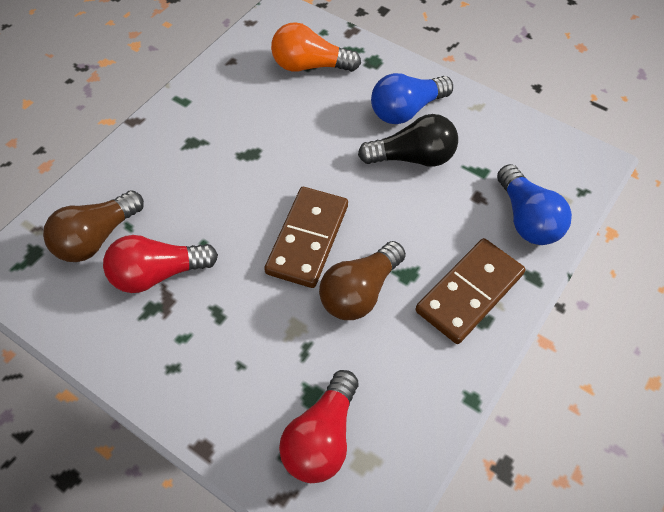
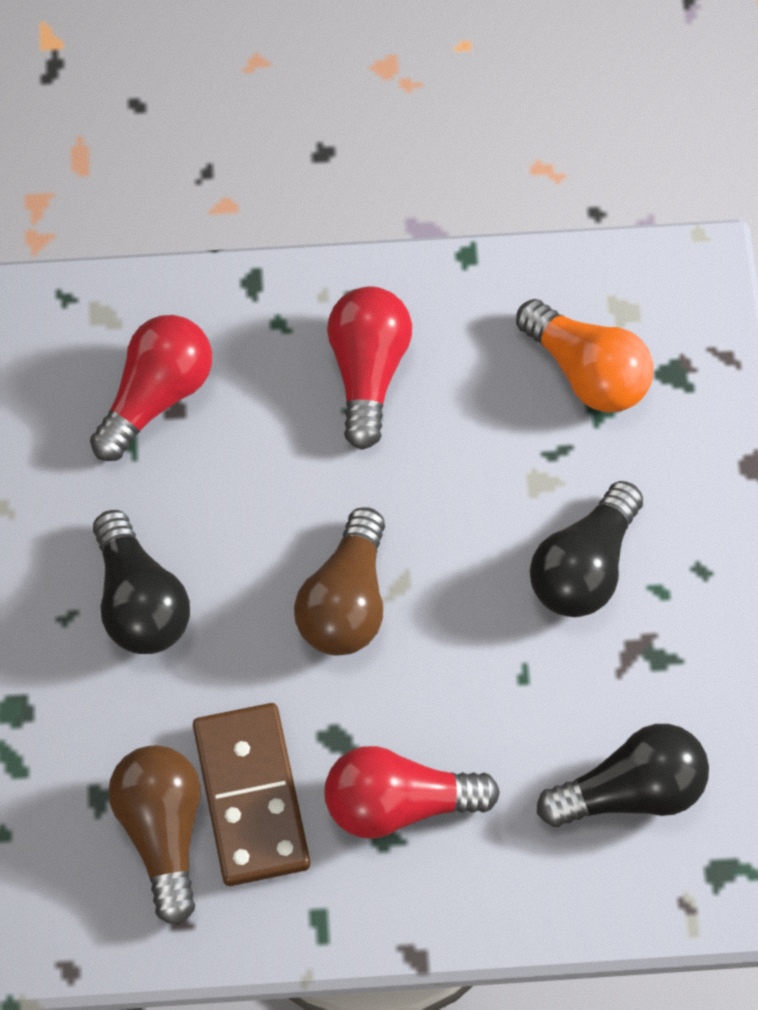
black light bulb: 1 -> 3
blue light bulb: 2 -> 0
brown domino: 2 -> 1
red light bulb: 2 -> 3

